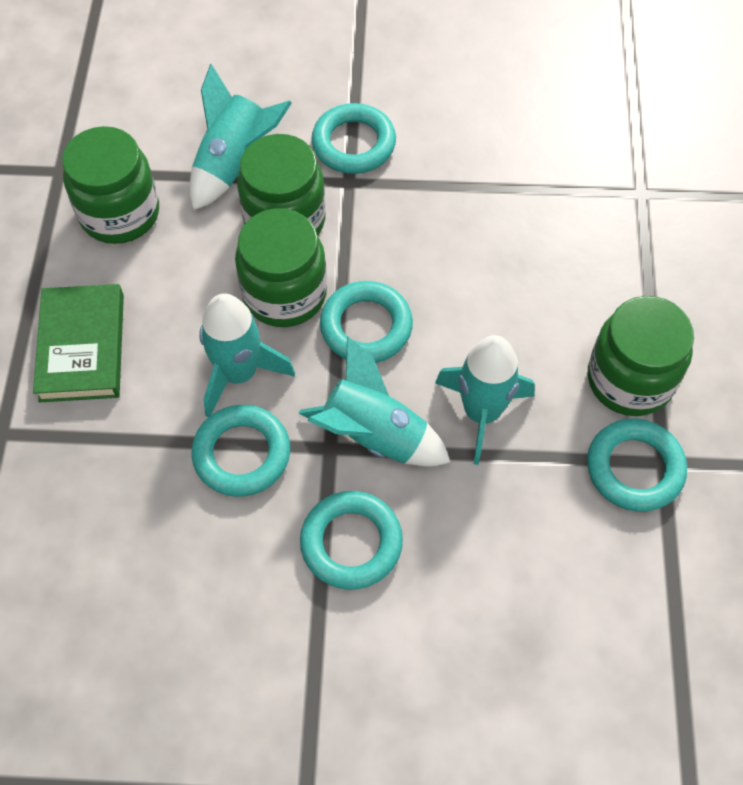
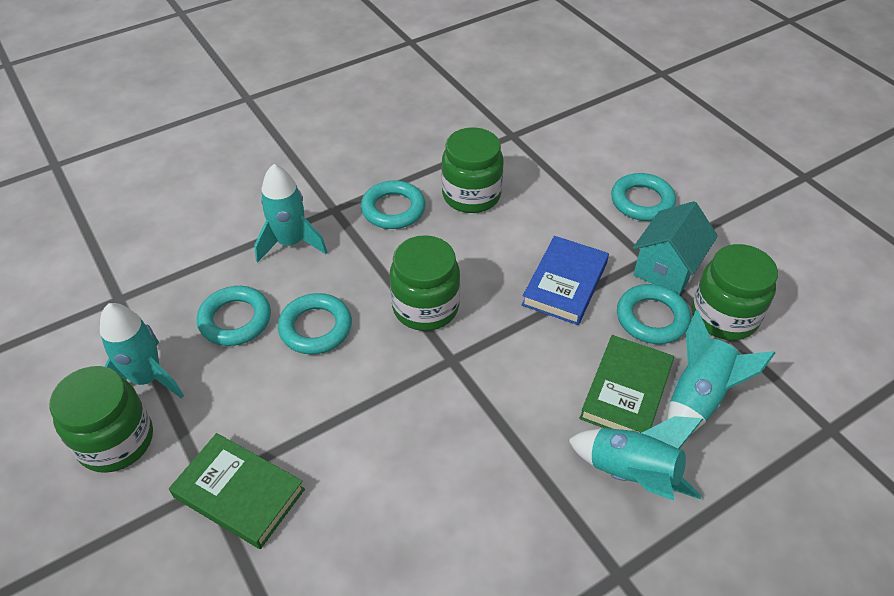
blue book: 0 -> 1
green book: 1 -> 2
turquoise house: 0 -> 1

